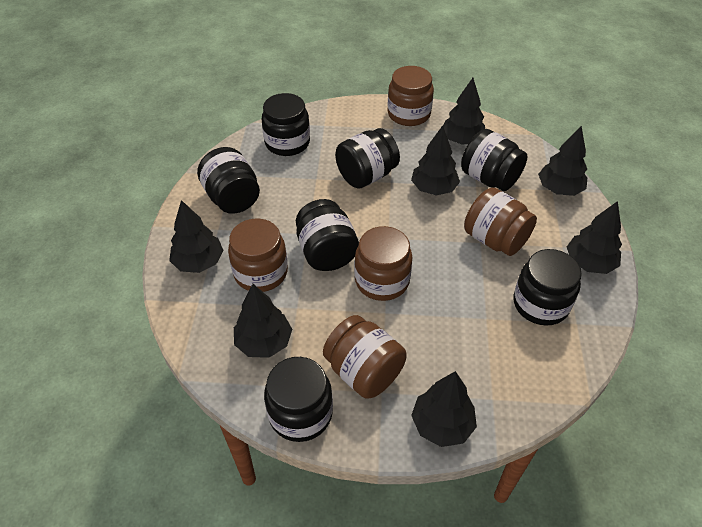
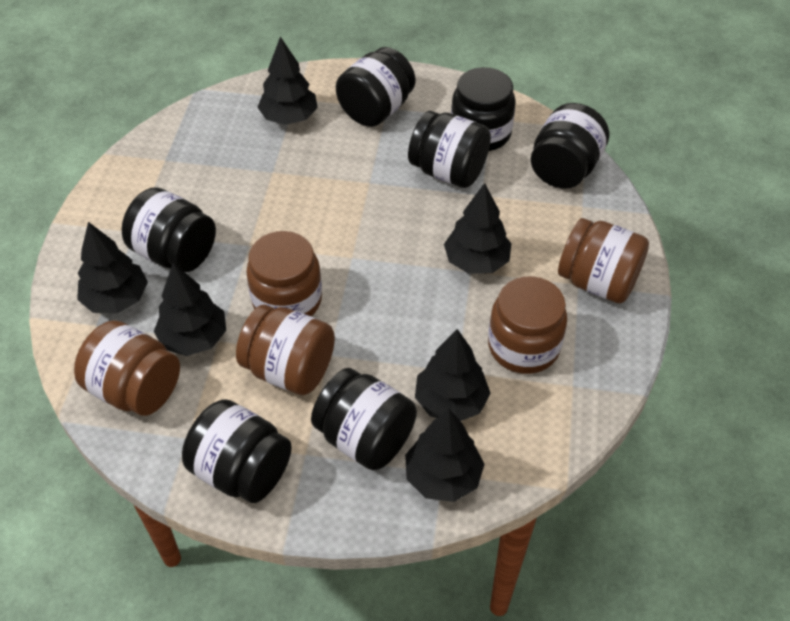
black tree: 7 -> 6

